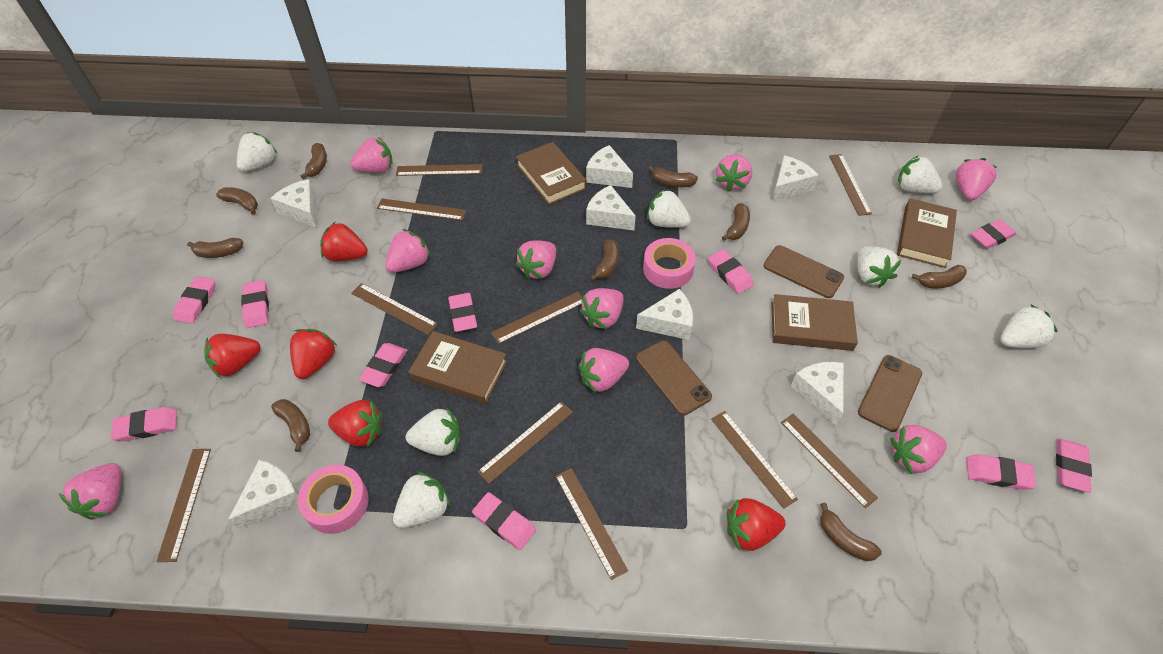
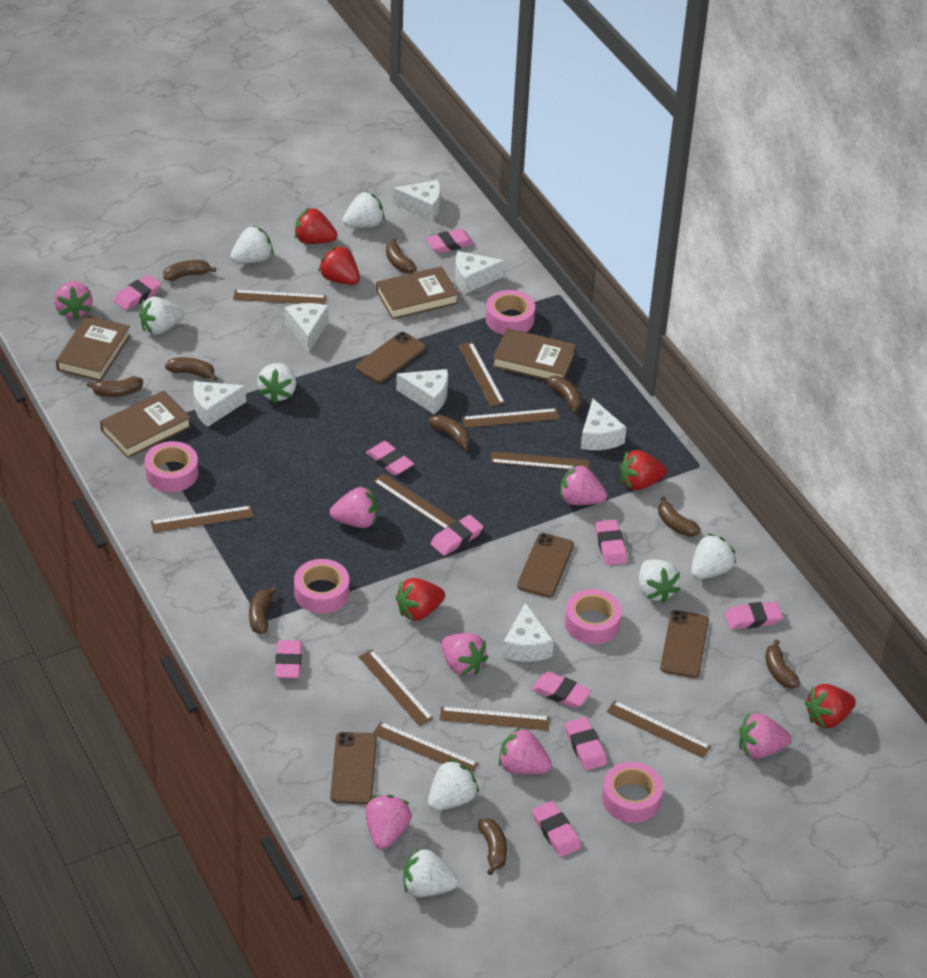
brown banana: 9 -> 10
brown phone: 3 -> 4
pink strawberry: 9 -> 7
pink tape: 2 -> 5
white strawberry: 7 -> 8

